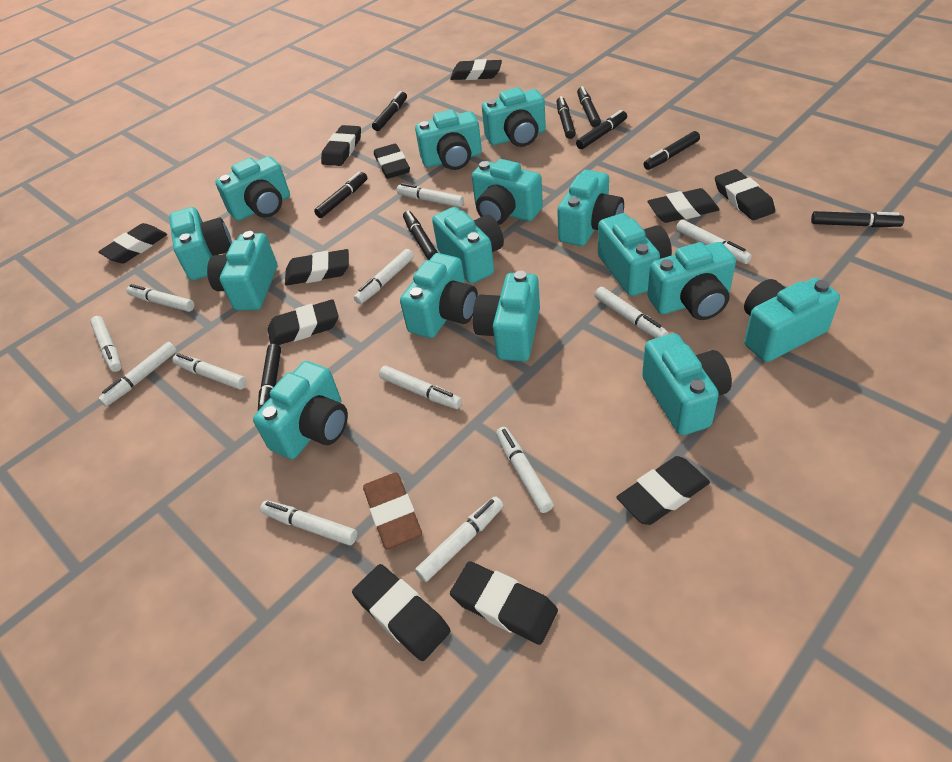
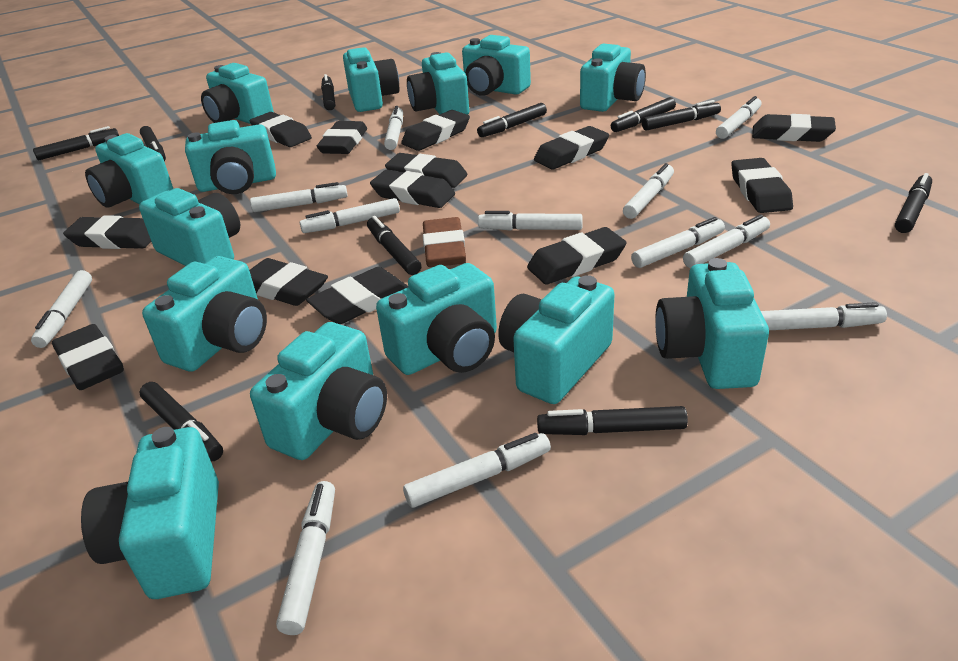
black eraser: 11 -> 13
black marker: 9 -> 10
turquoise camera: 15 -> 14

